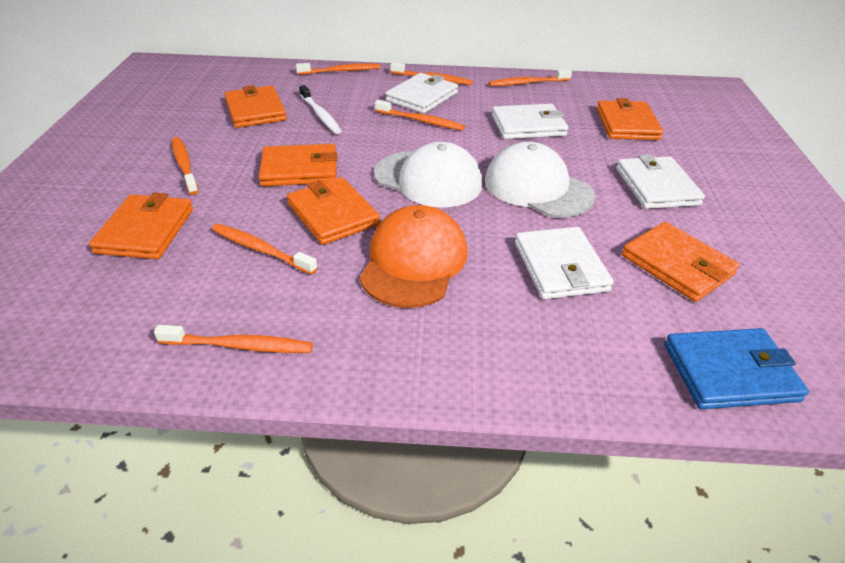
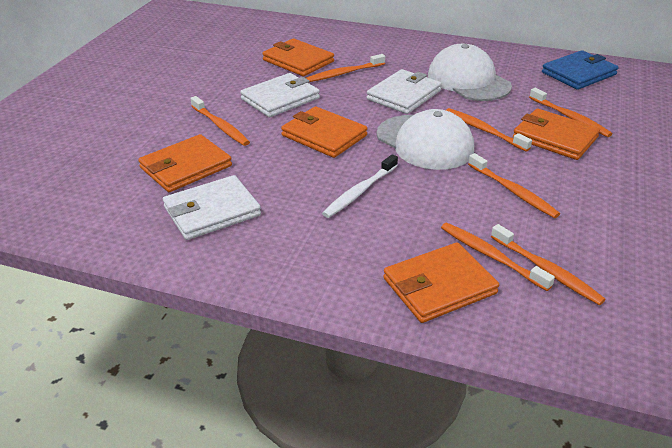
orange cap: 1 -> 0
orange wallet: 6 -> 5
white wallet: 4 -> 3

